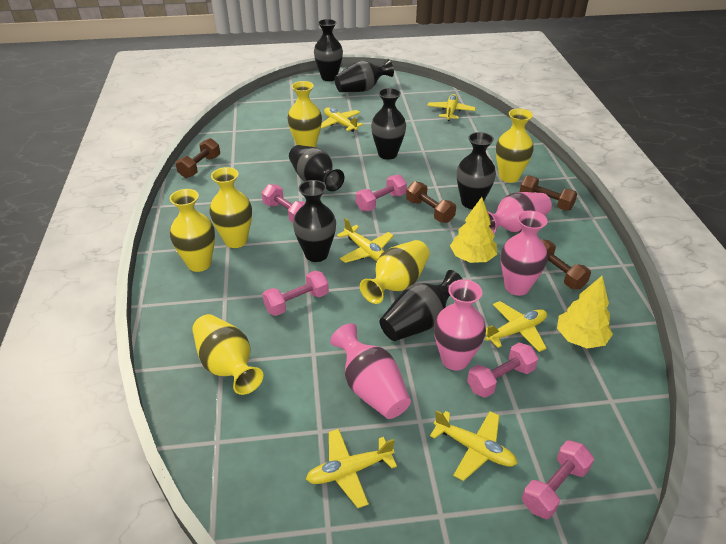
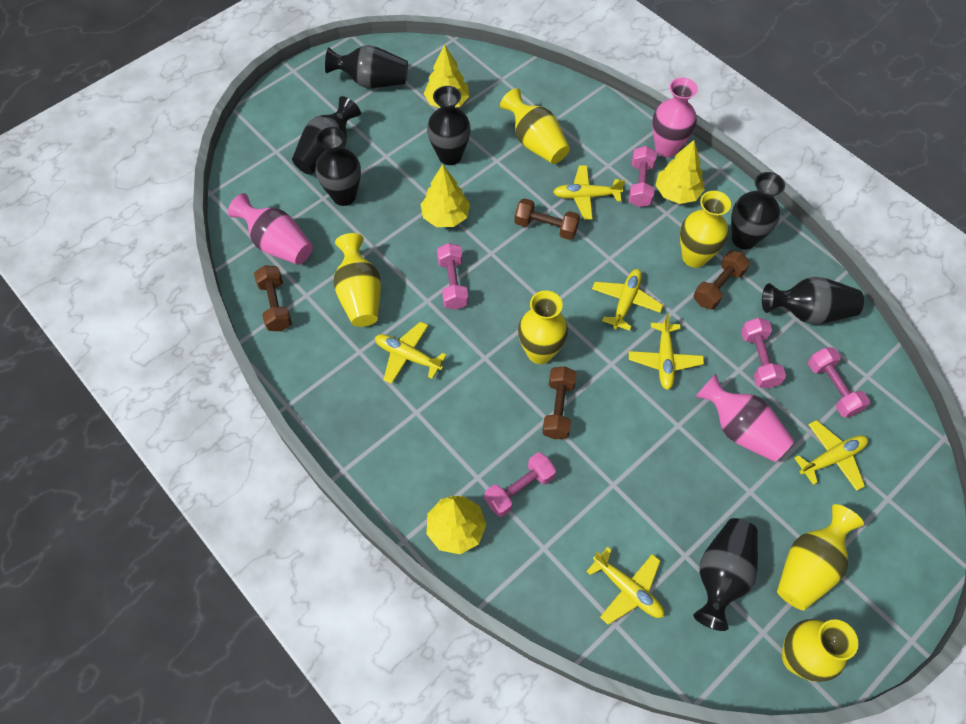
pink vase: 4 -> 3
yellow tree: 2 -> 4

